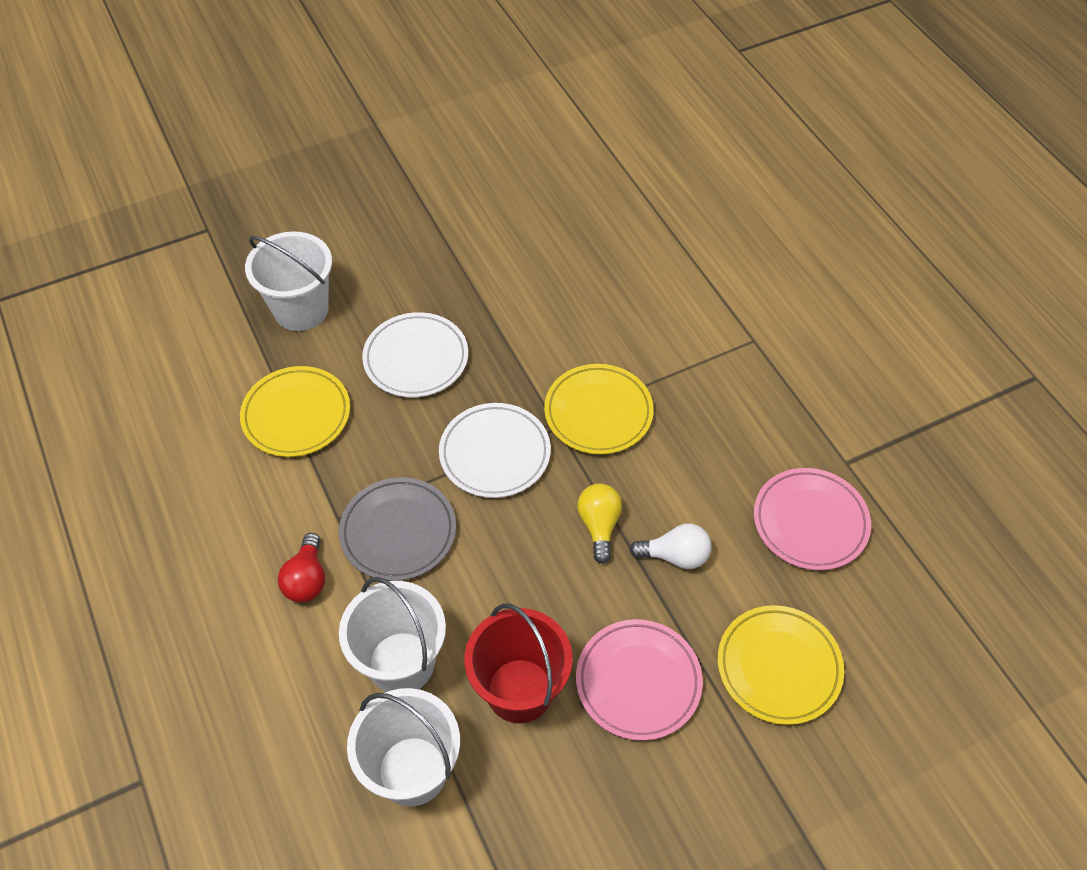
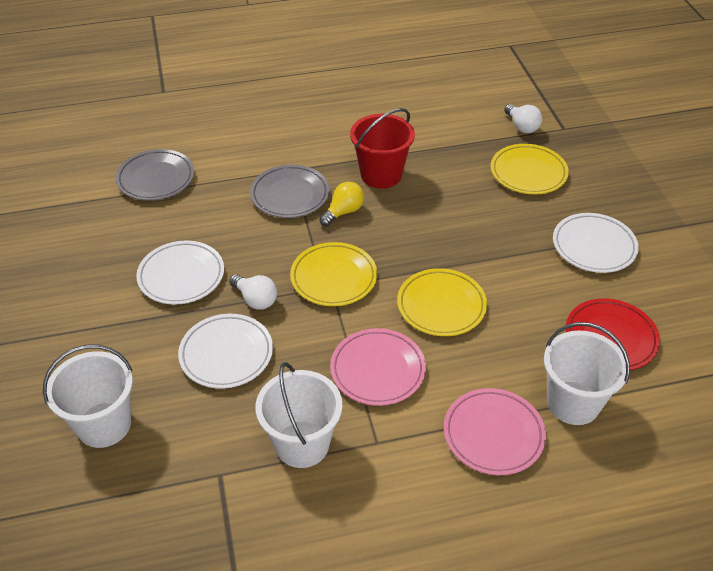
grey plate: 1 -> 2
red light bulb: 1 -> 0
red plate: 0 -> 1
white light bulb: 1 -> 2
white plate: 2 -> 3

